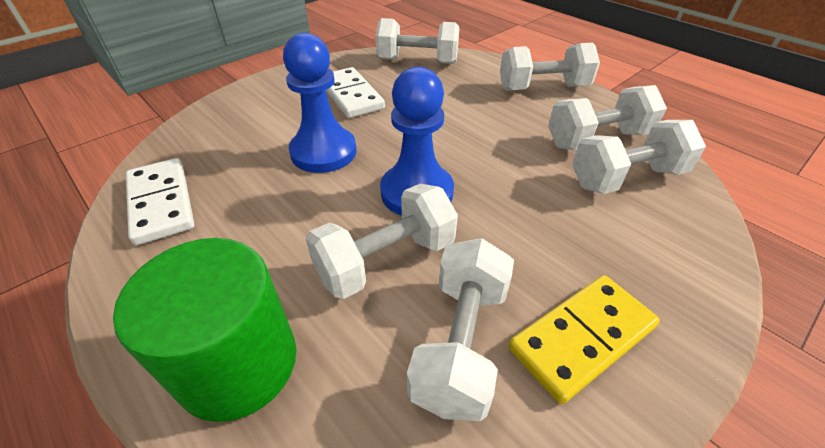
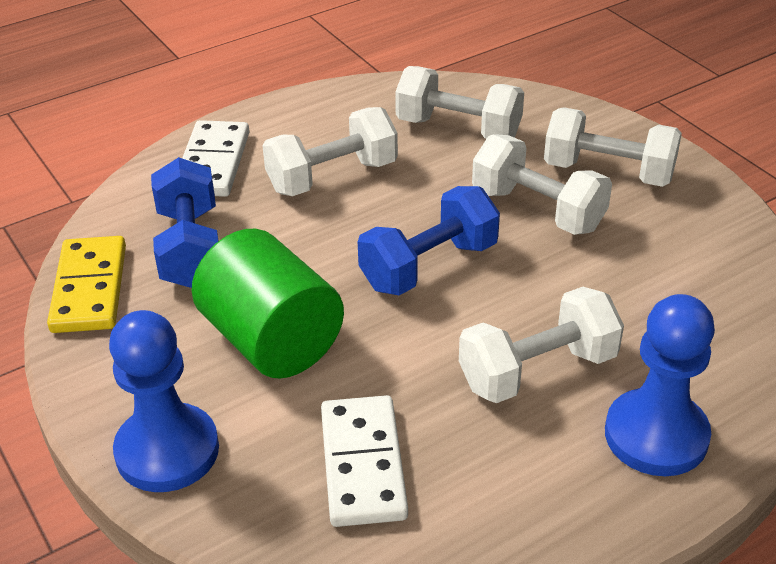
blue dumbbell: 0 -> 2
white dumbbell: 6 -> 5

